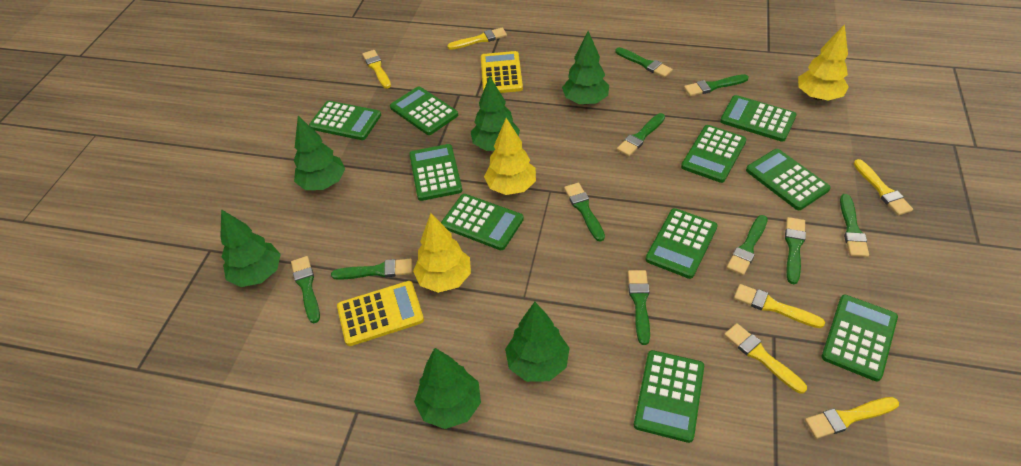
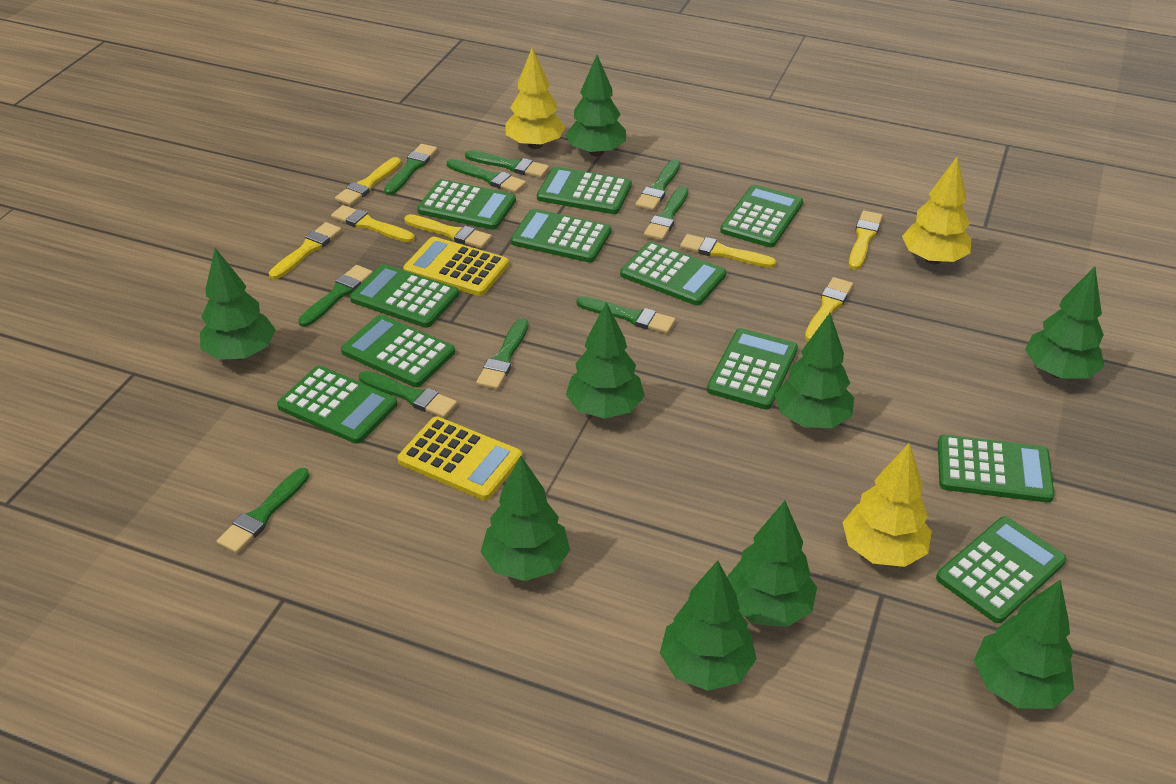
green calculator: 10 -> 11
green tree: 6 -> 9
yellow brush: 6 -> 7

